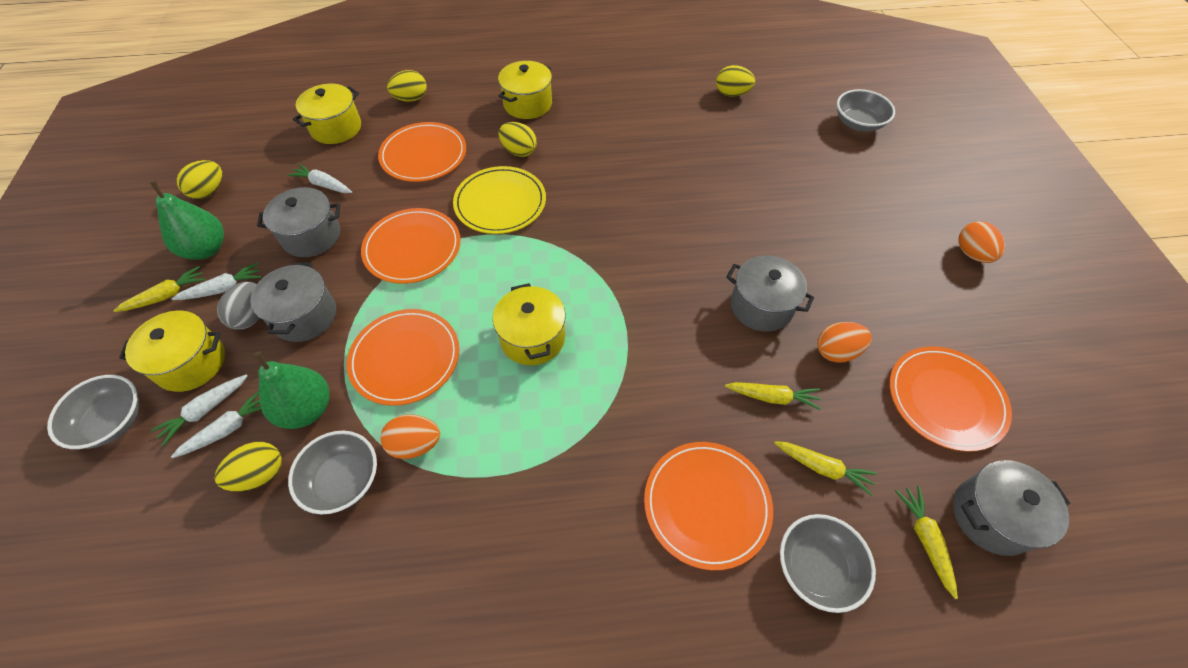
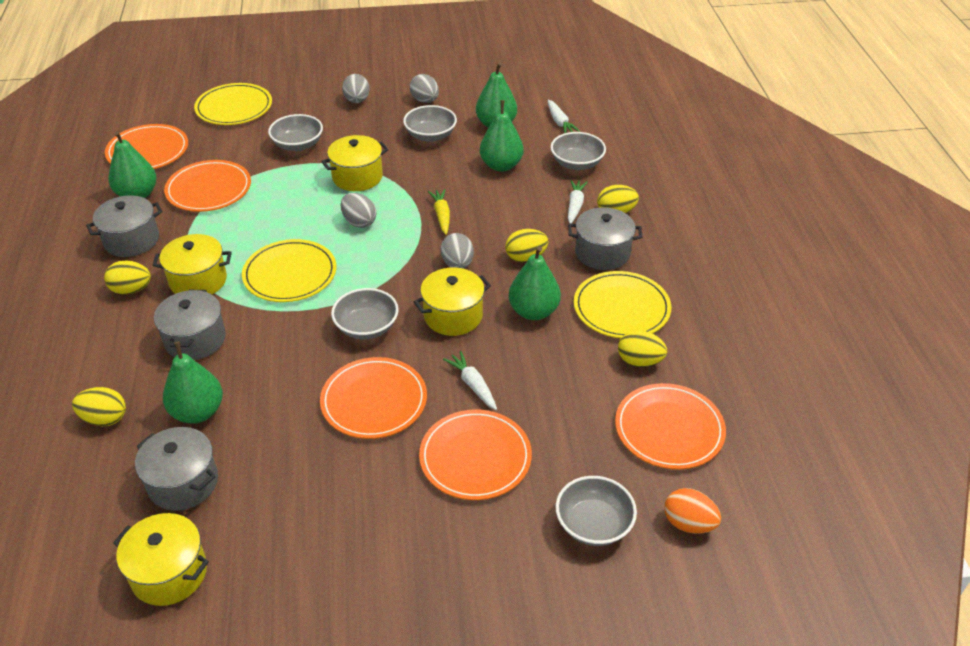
green pear: 2 -> 5
grey bowl: 4 -> 5
grey egg: 1 -> 4
orange egg: 3 -> 1
white carrot: 4 -> 3
yellow carrot: 4 -> 1
yellow plate: 1 -> 3

